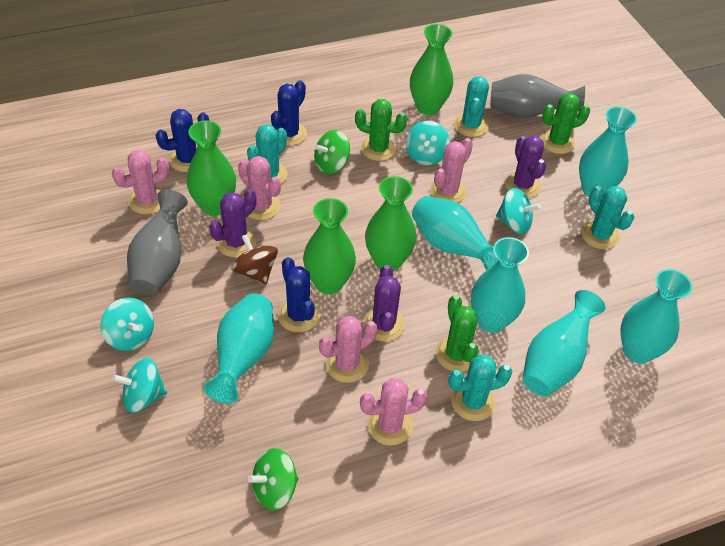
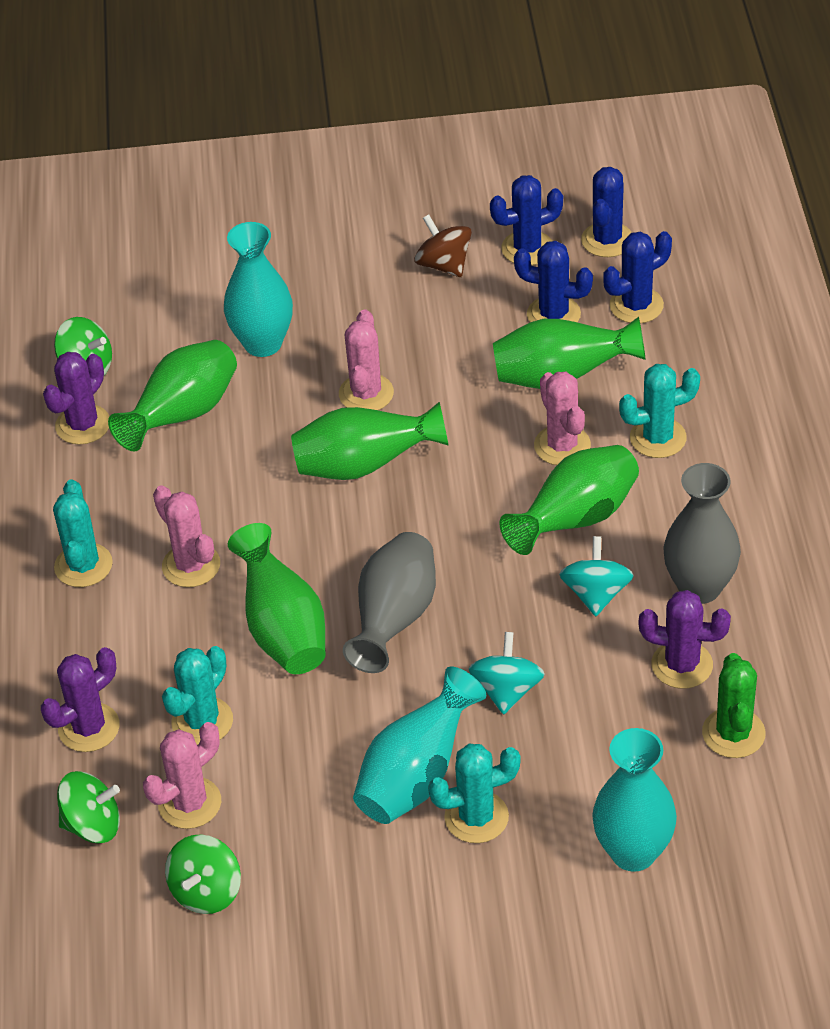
blue cactus: 3 -> 4
green cactus: 3 -> 1
green spinning top: 2 -> 3
green vase: 4 -> 5
pink cactus: 5 -> 4
turquoise spinning top: 4 -> 2
turquoise vase: 6 -> 3

